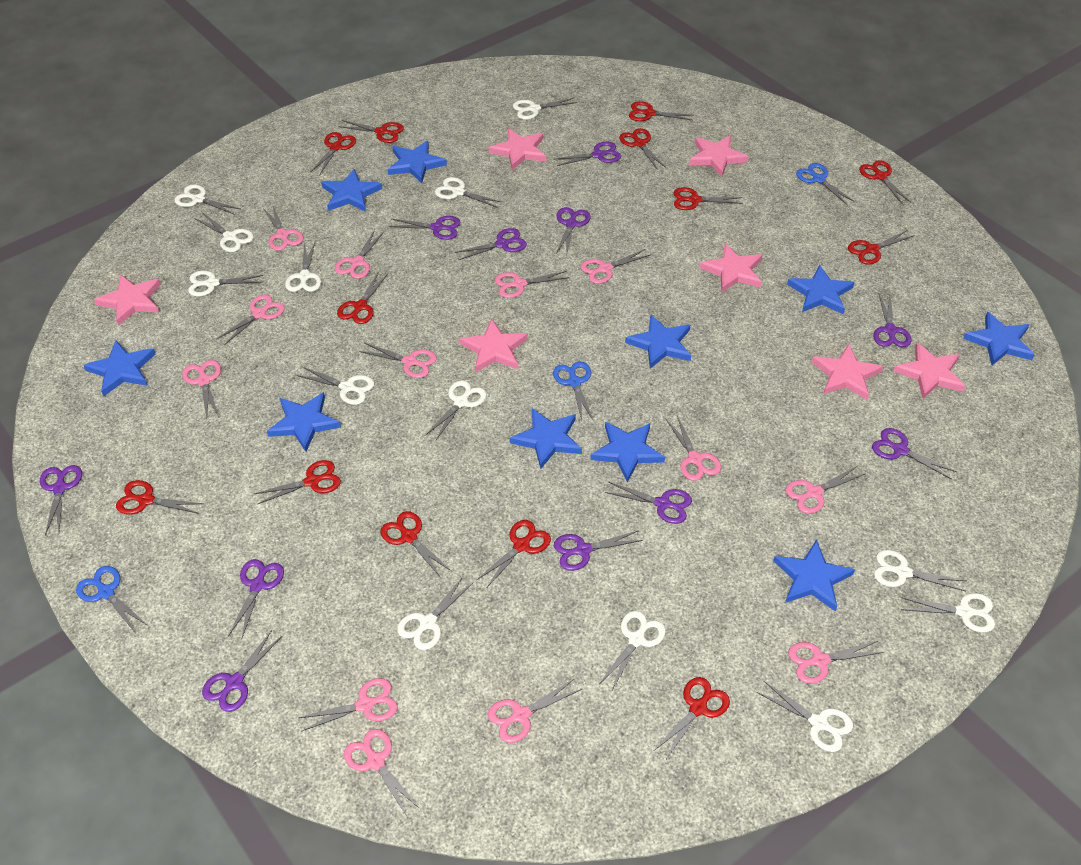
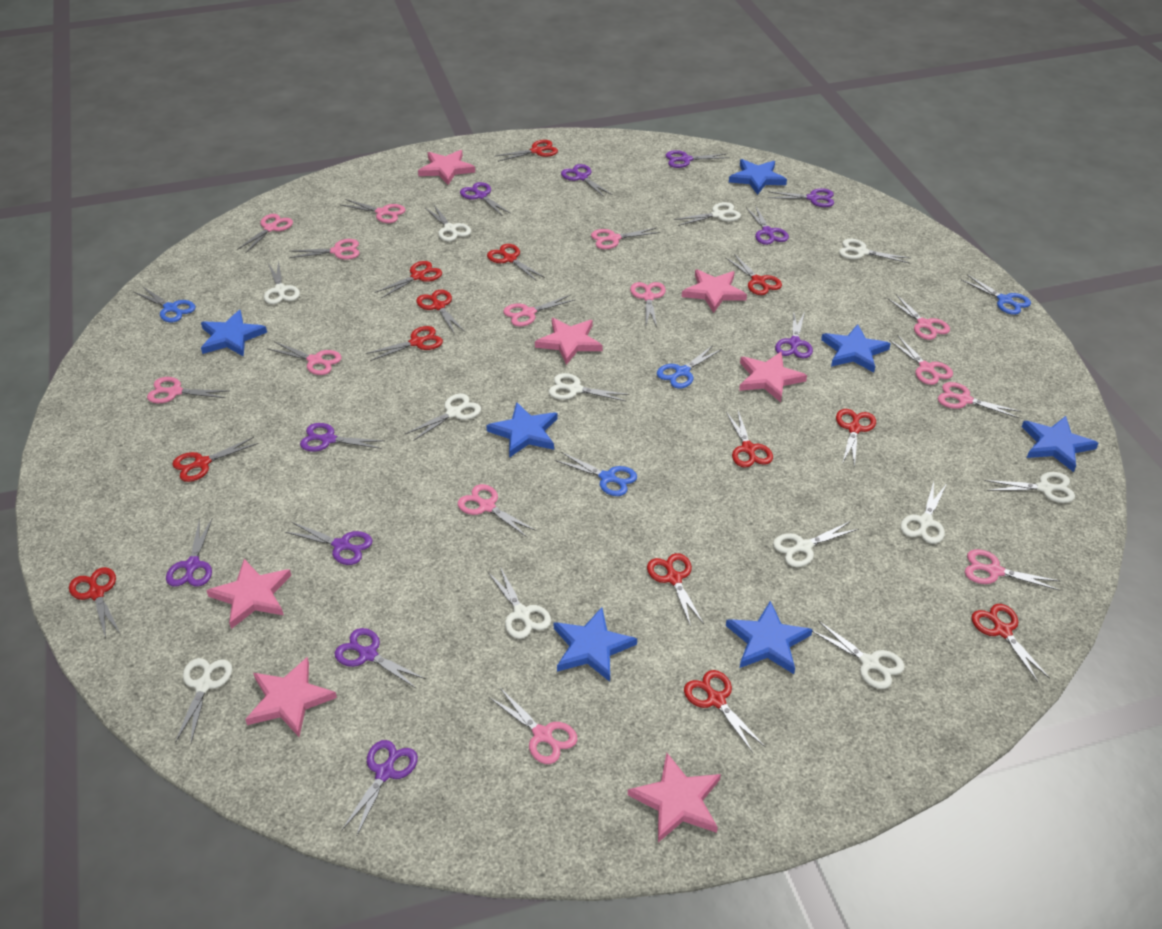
blue scissors: 3 -> 4
blue star: 10 -> 7
pink scissors: 13 -> 14
white scissors: 13 -> 12

